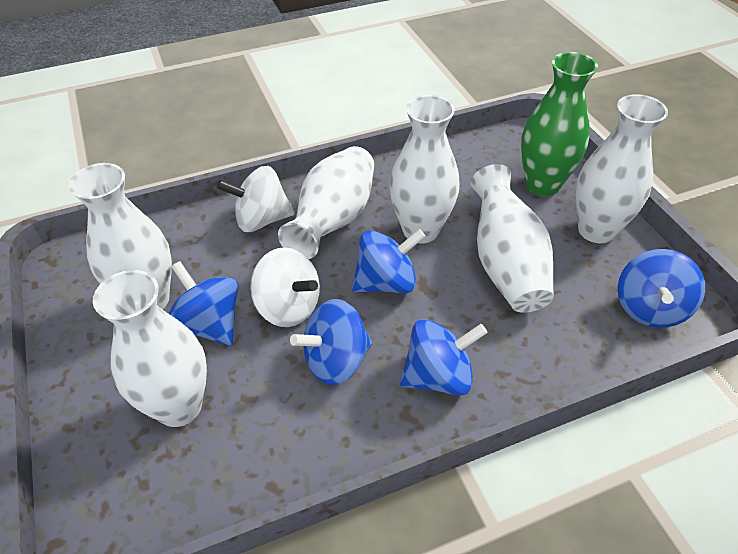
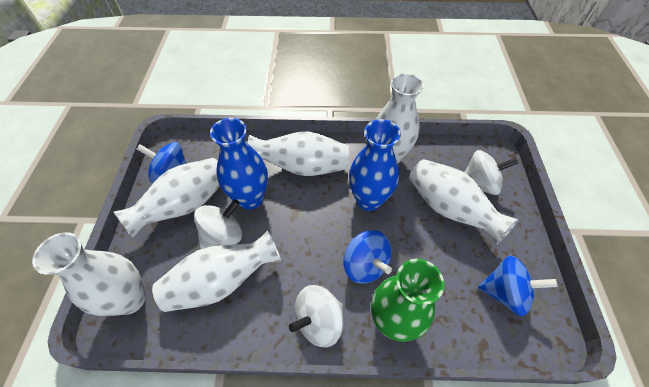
blue spinning top: 5 -> 3
blue vase: 0 -> 2
white spinning top: 2 -> 3

